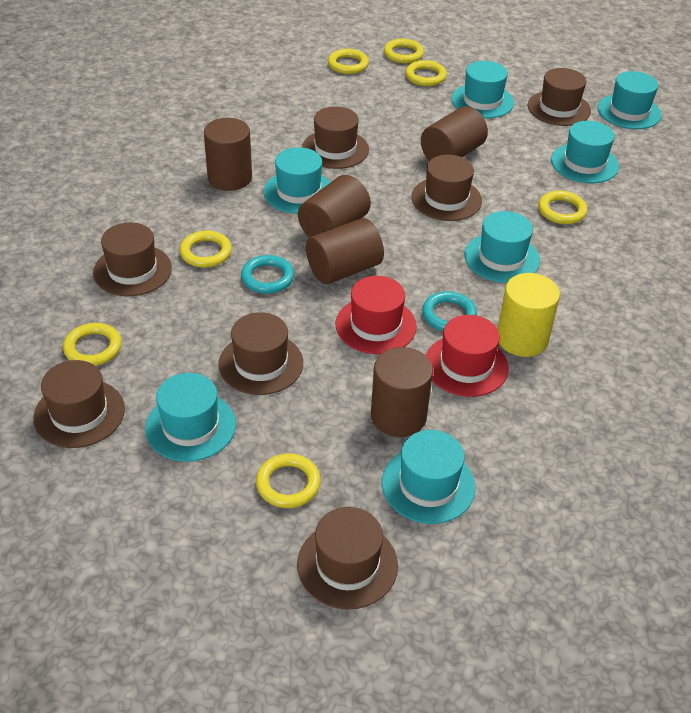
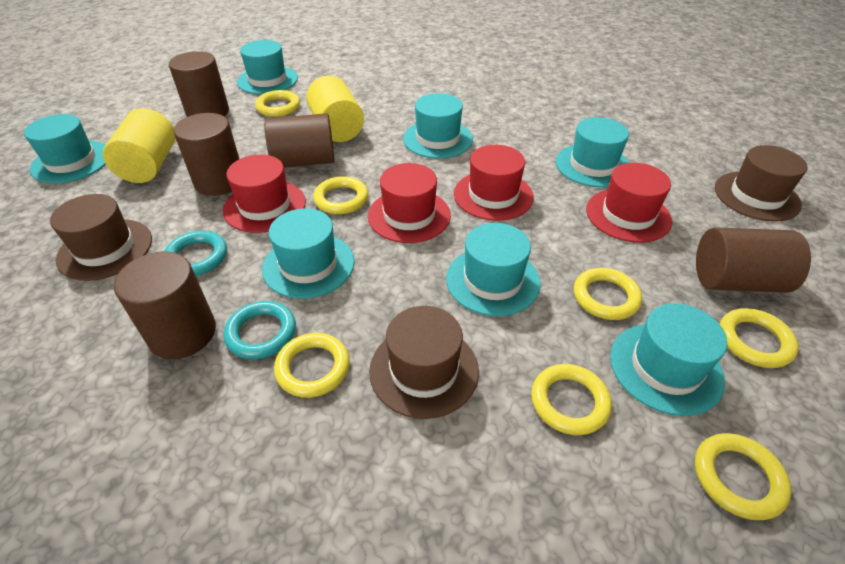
brown hat: 7 -> 3
red hat: 2 -> 4
yellow cylinder: 1 -> 2

